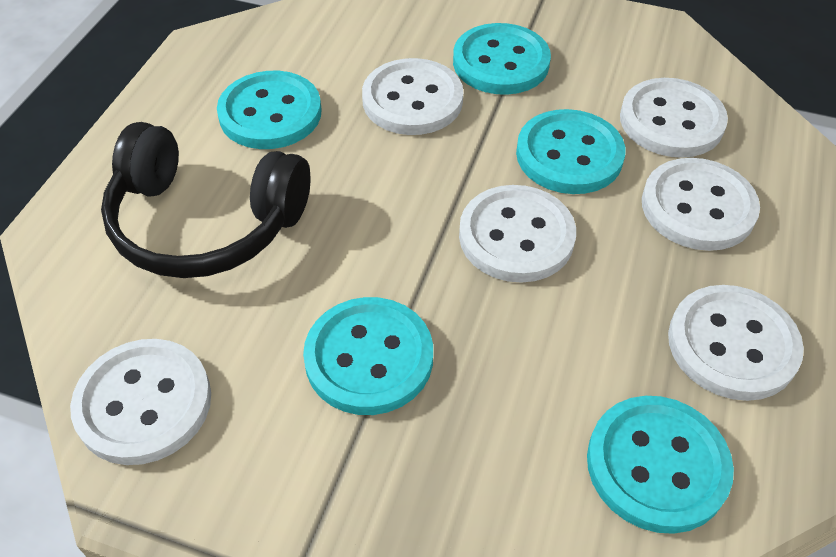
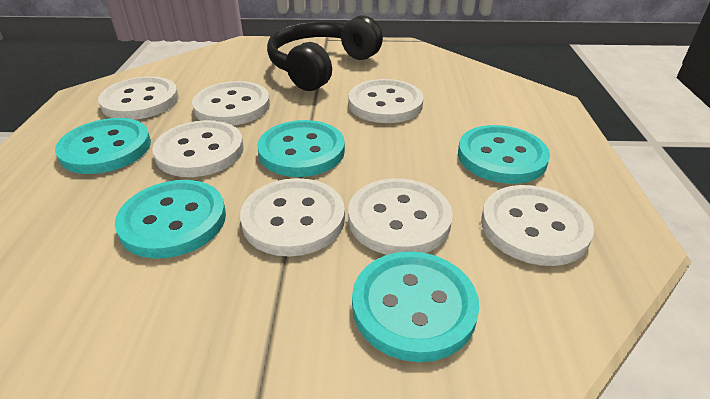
white button: 6 -> 7

